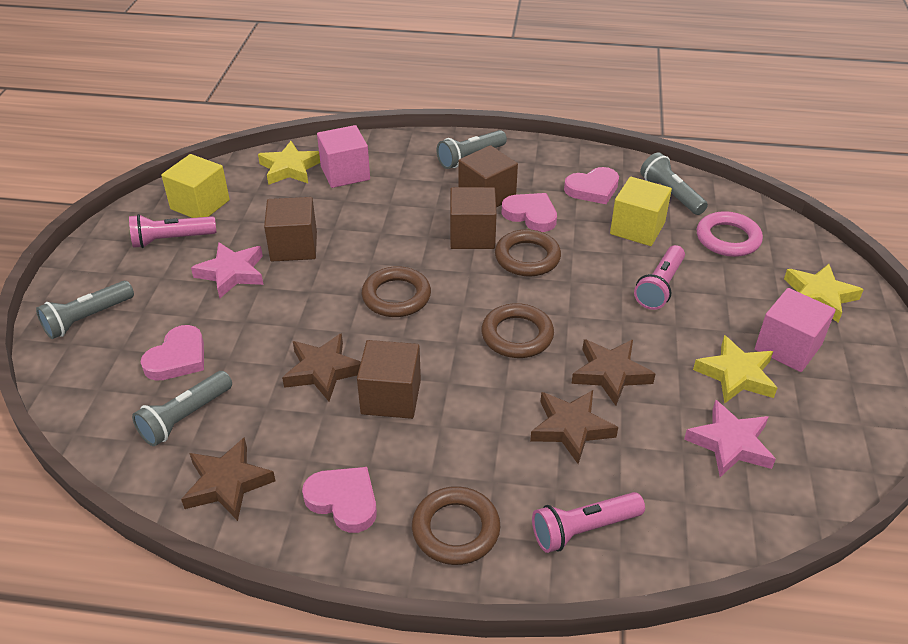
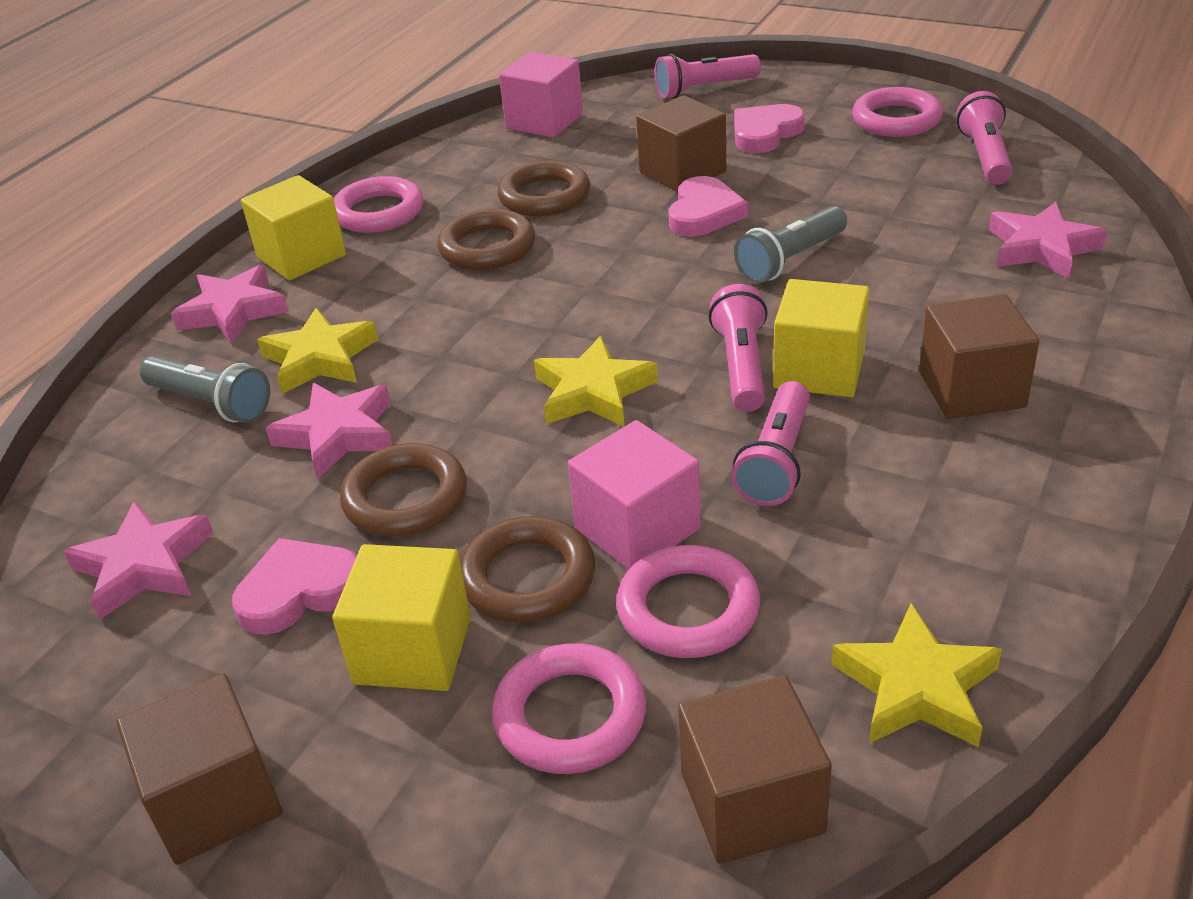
brown star: 4 -> 0
grey flashlight: 4 -> 2
pink flashlight: 3 -> 4
pink heart: 4 -> 3
pink ring: 1 -> 4
pink star: 2 -> 4
yellow cube: 2 -> 3

